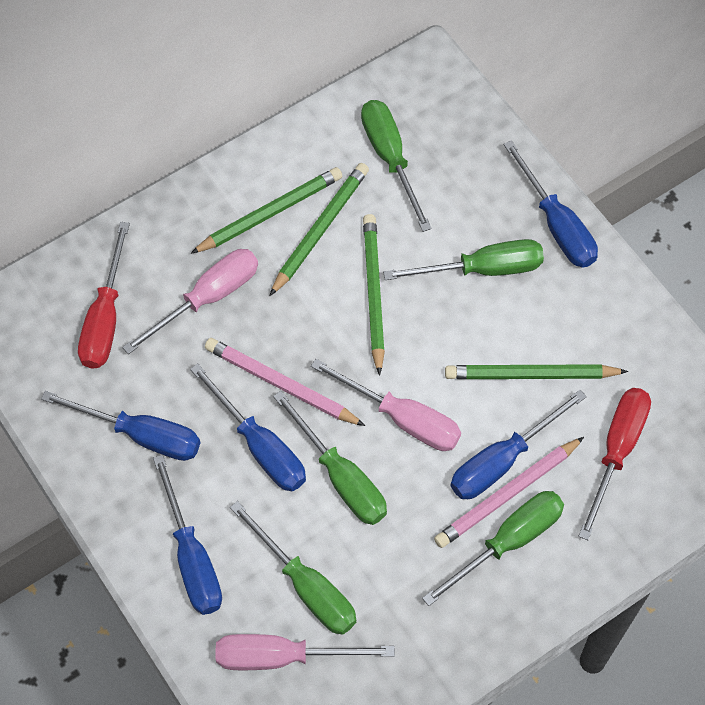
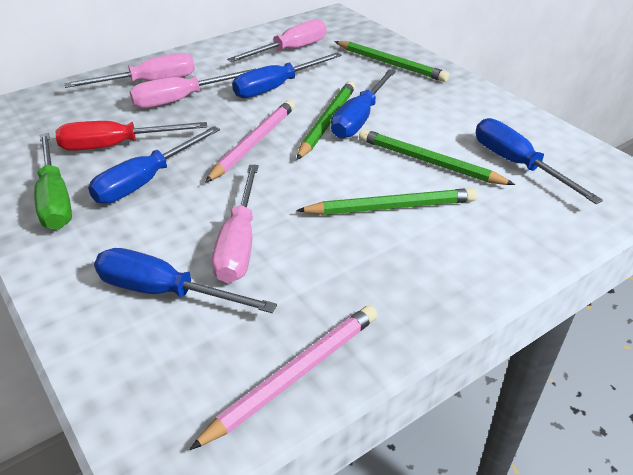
green screwdriver: 5 -> 1
pink screwdriver: 3 -> 4
red screwdriver: 2 -> 1

